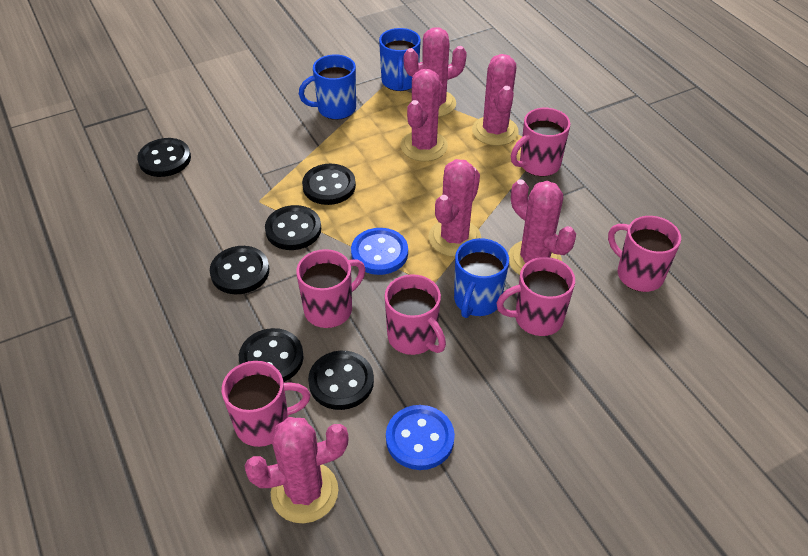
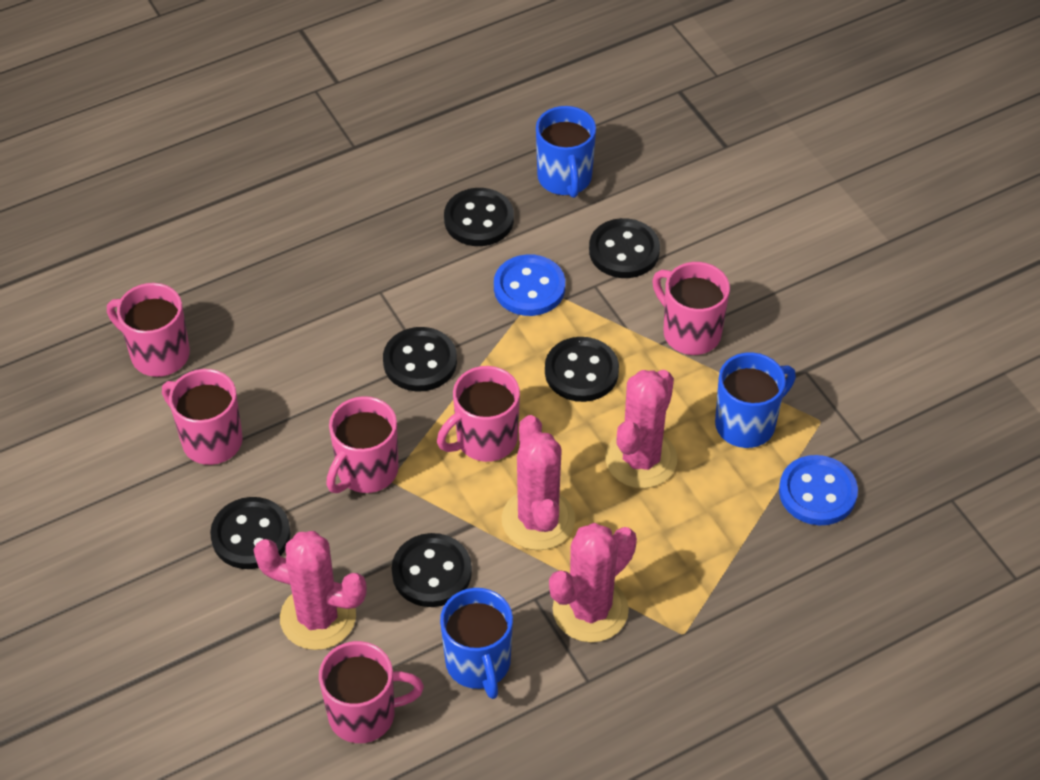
pink cactus: 6 -> 4

